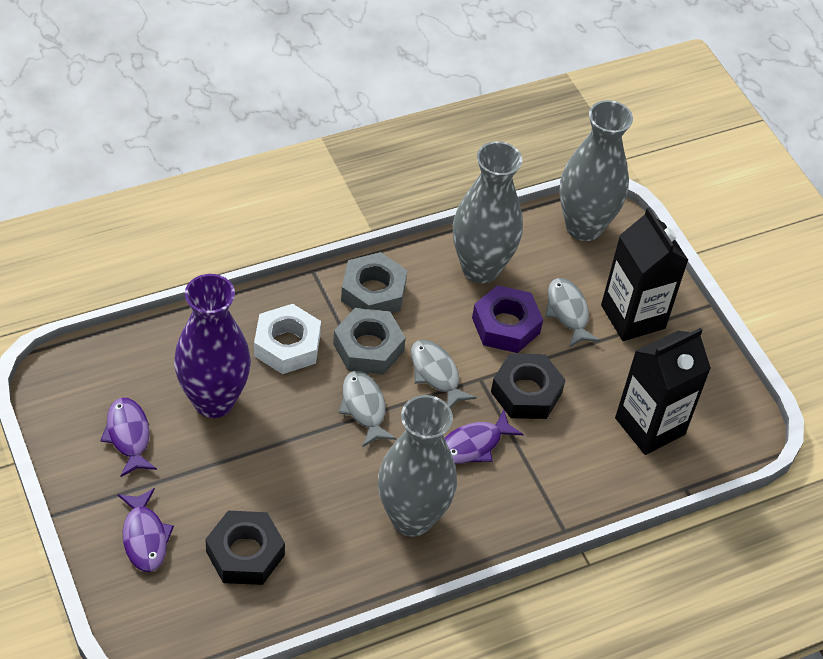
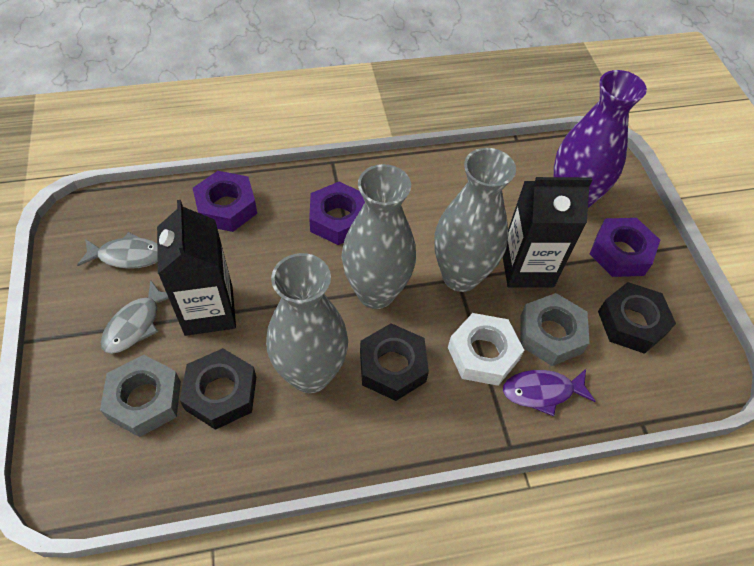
black nut: 2 -> 3
grey fish: 3 -> 2
purple fish: 3 -> 1
purple nut: 1 -> 3

